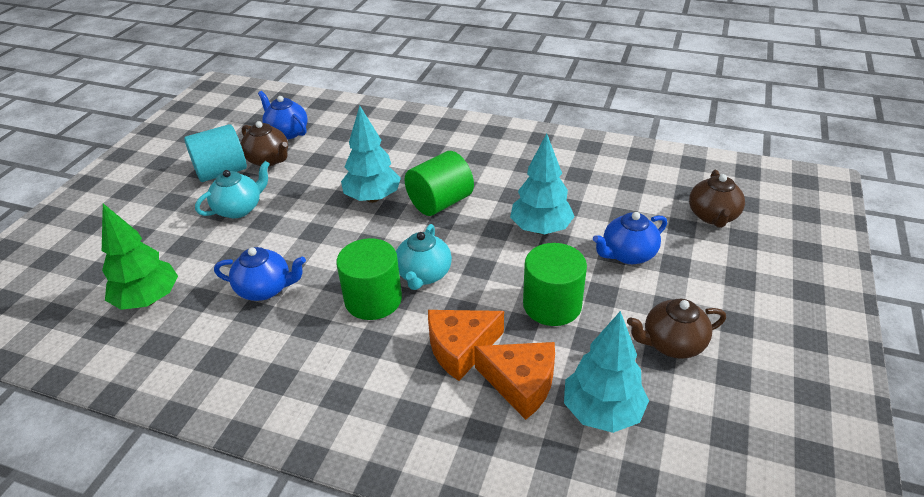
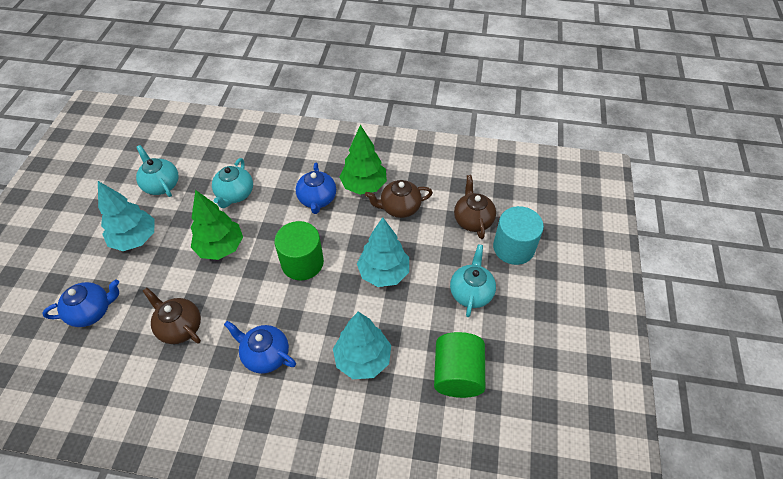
green cylinder: 3 -> 2
green tree: 1 -> 2
orange cheese: 2 -> 0
turquoise teapot: 2 -> 3

